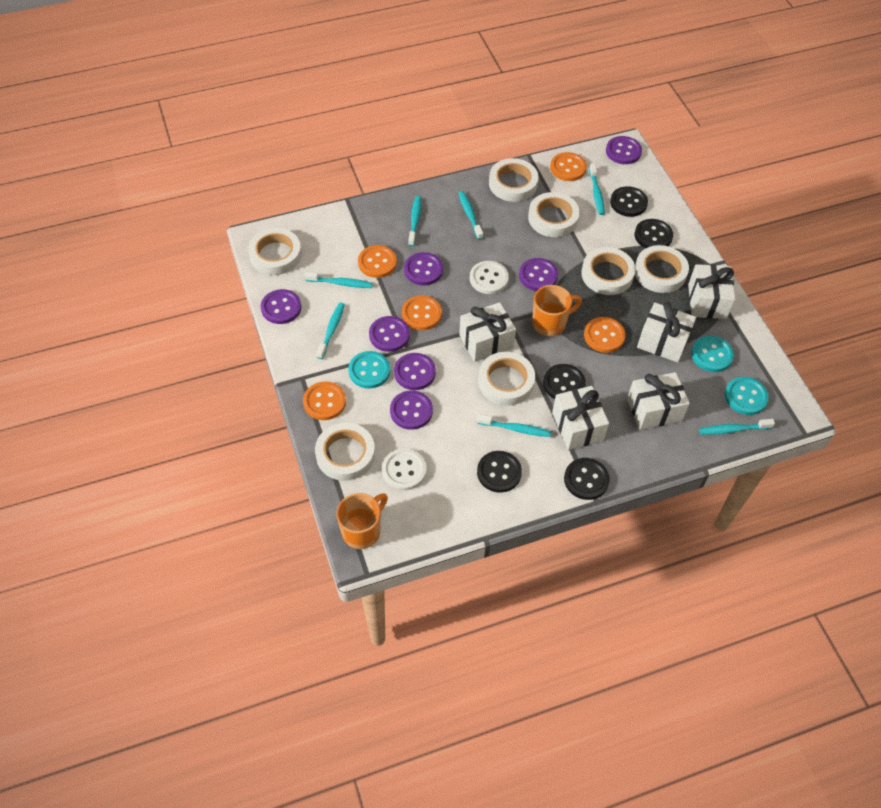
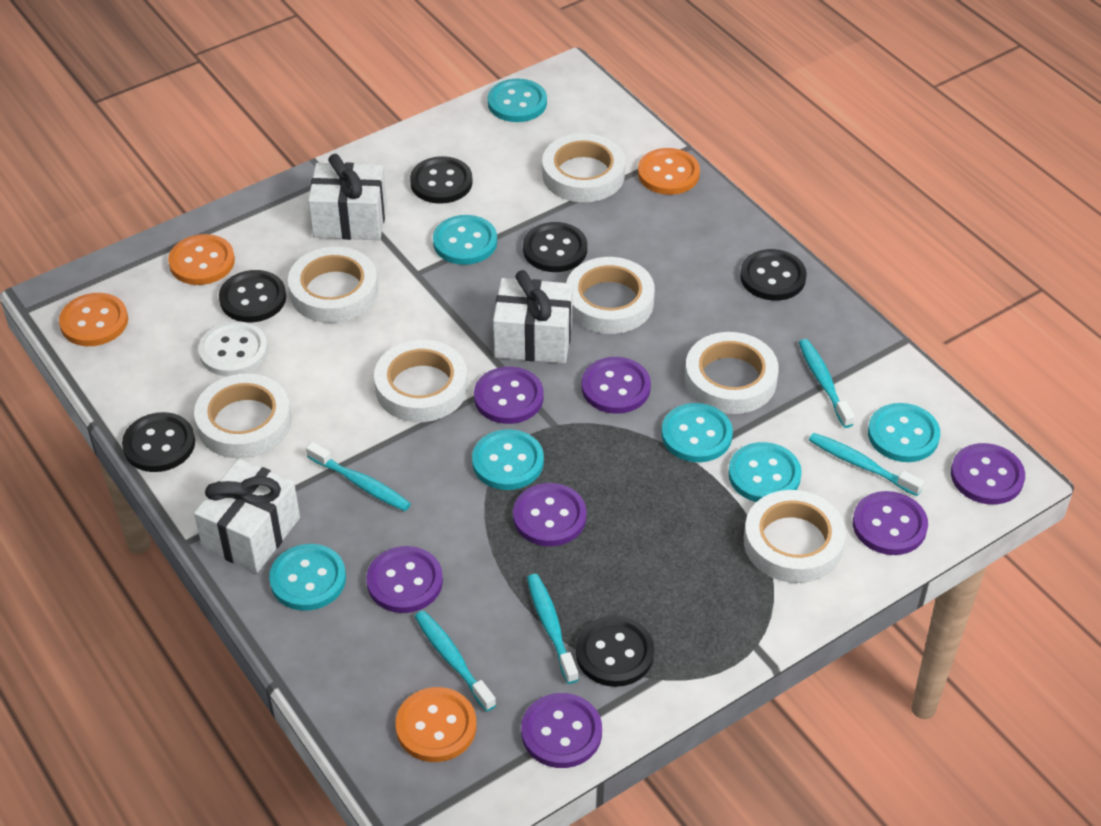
black button: 5 -> 6
orange button: 5 -> 4
orange mug: 2 -> 0
turquoise button: 3 -> 7
turquoise toothbrush: 7 -> 5
white button: 2 -> 1
white gift: 5 -> 3

